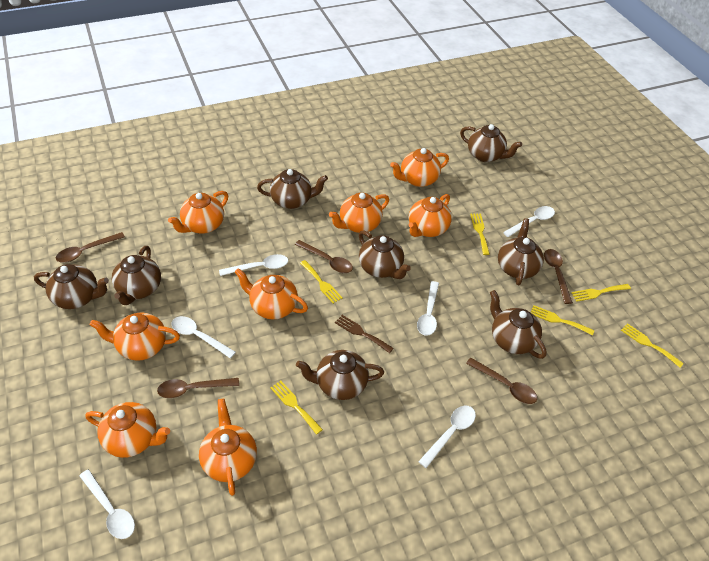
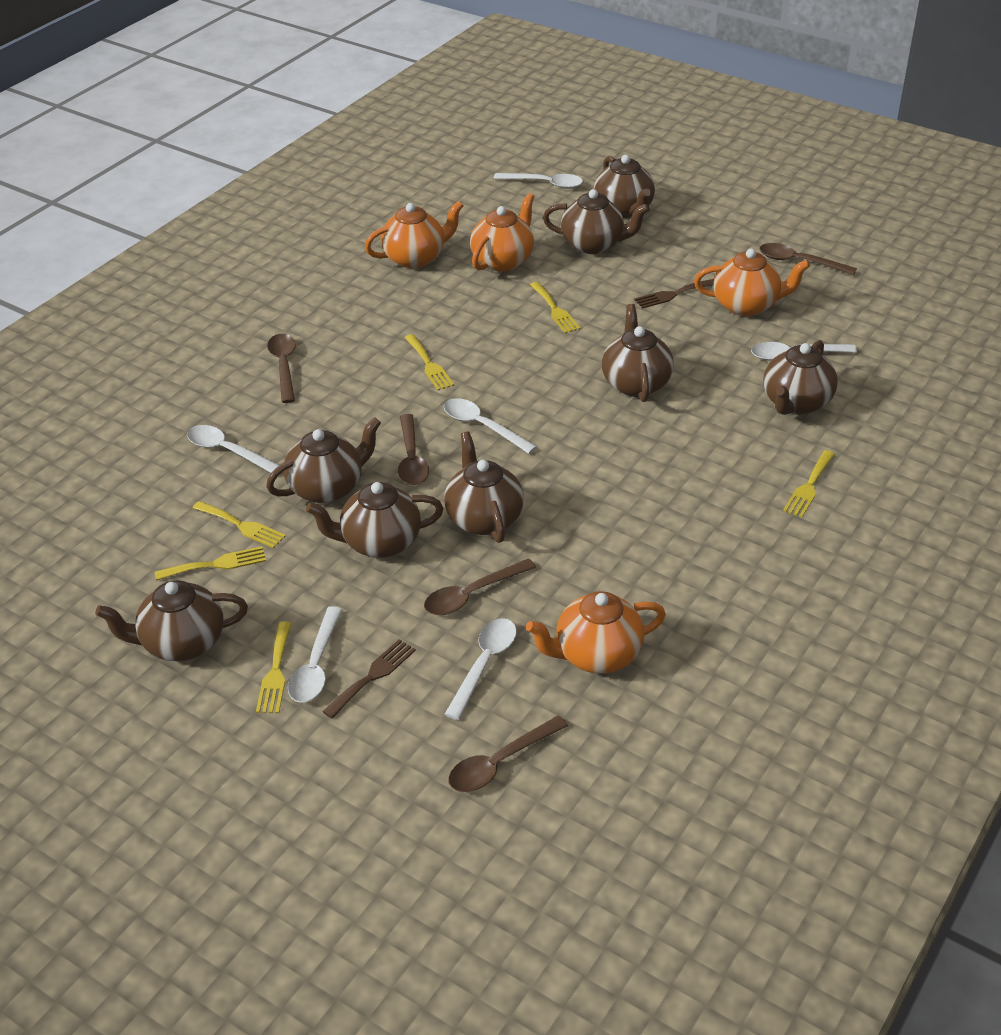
brown fork: 1 -> 2
orange teapot: 8 -> 4

